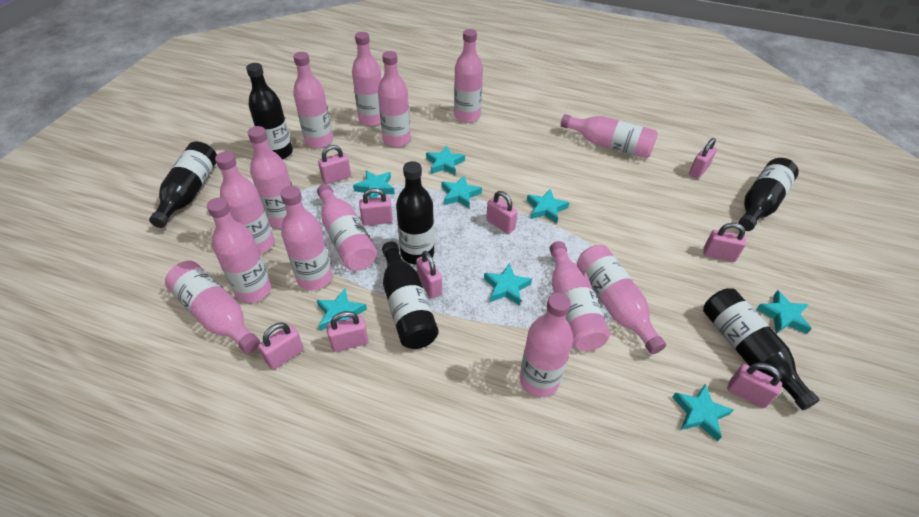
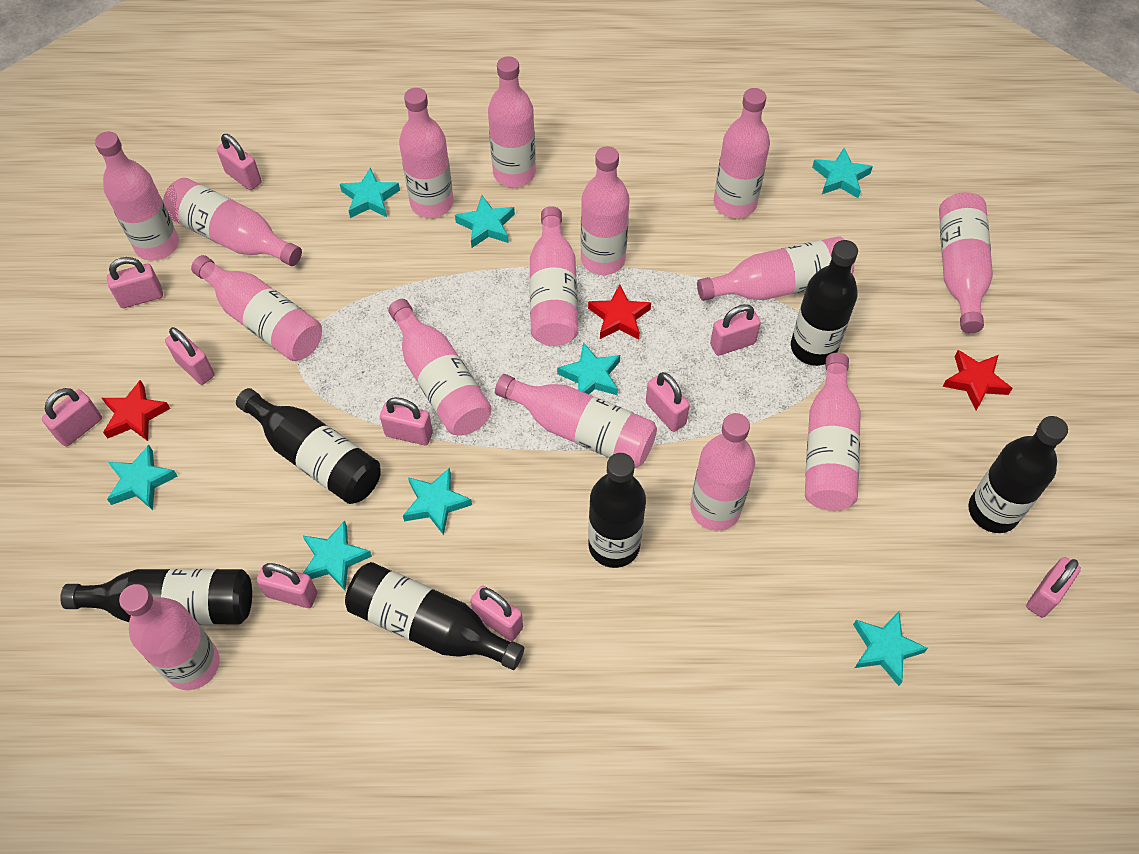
pink bottle: 14 -> 15
pink padlock: 9 -> 10
red star: 0 -> 3

